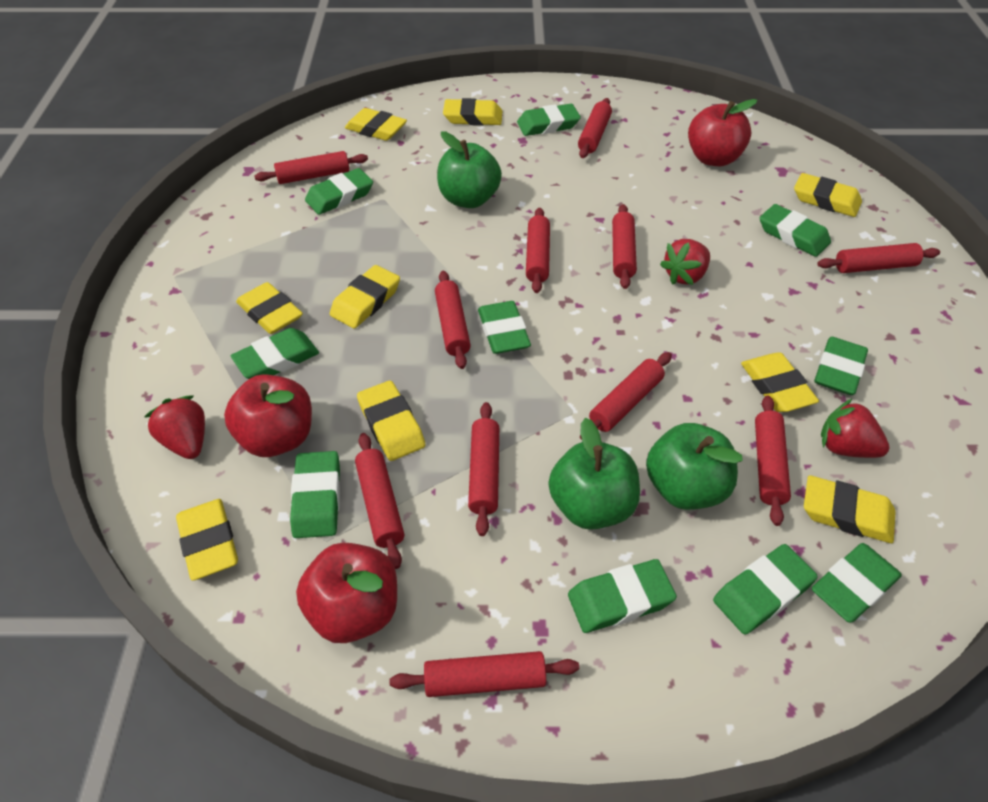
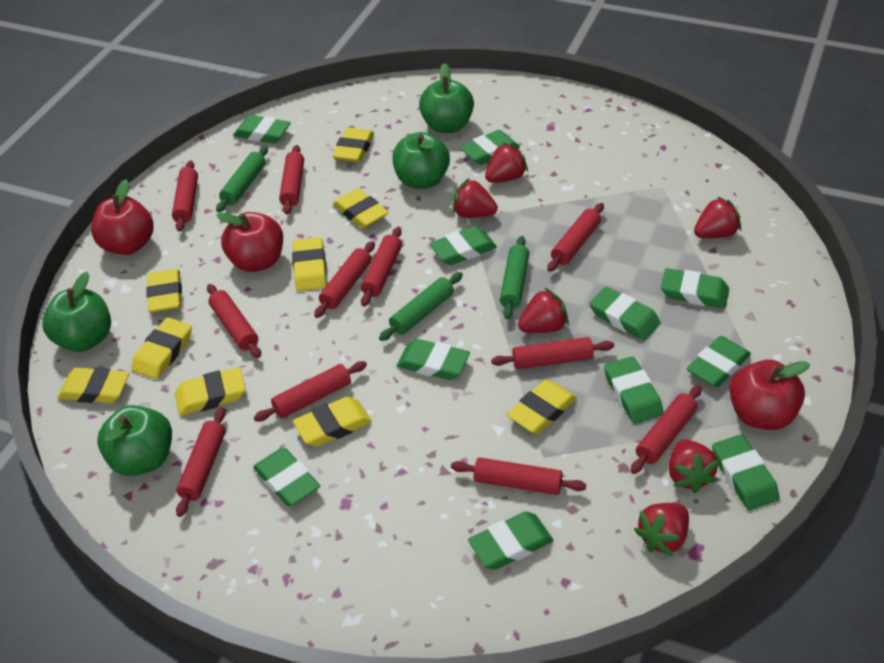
green apple: 3 -> 4
green eraser: 10 -> 11
green rolling pin: 0 -> 3
red strawberry: 3 -> 6

